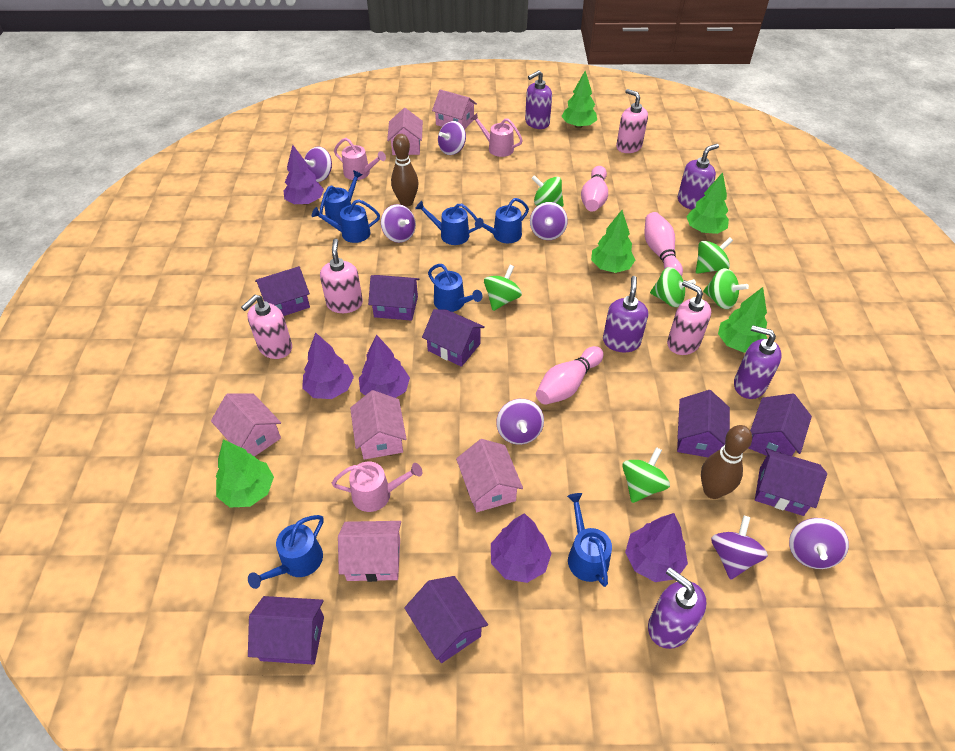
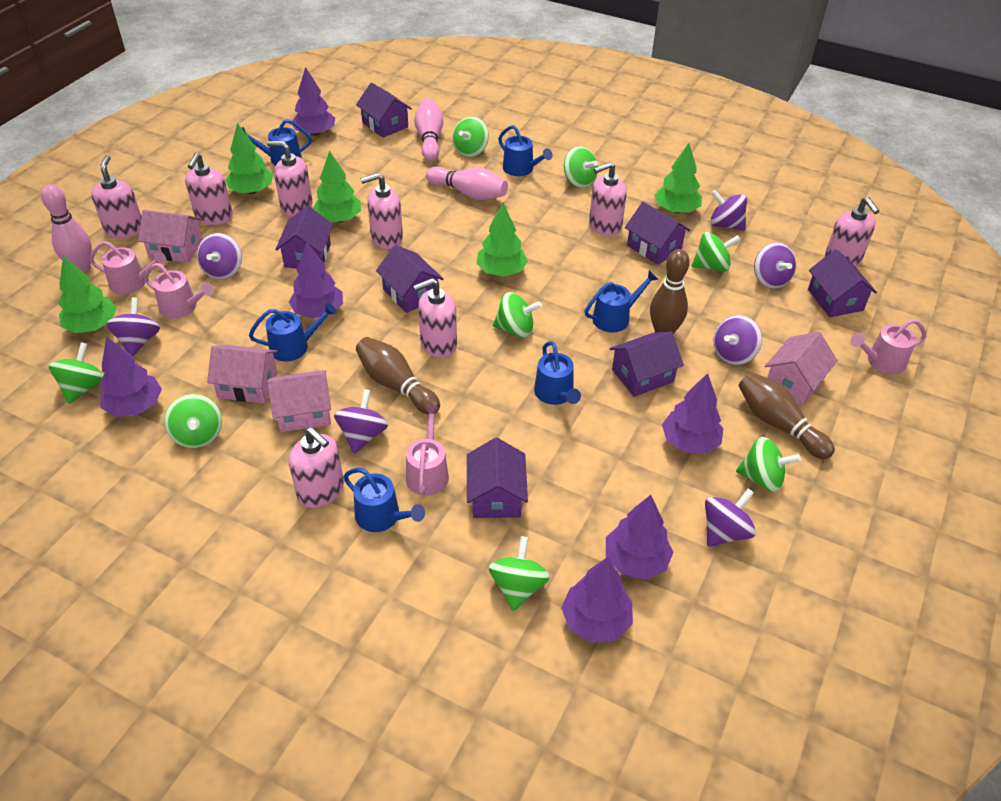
blue watering can: 7 -> 6
brown bowling pin: 2 -> 3
green spinning top: 6 -> 8
pink house: 6 -> 4
pink soap dispenser: 4 -> 8
pink watering can: 3 -> 4
purple house: 8 -> 7
purple soap dispenser: 5 -> 0
purple tree: 5 -> 6

